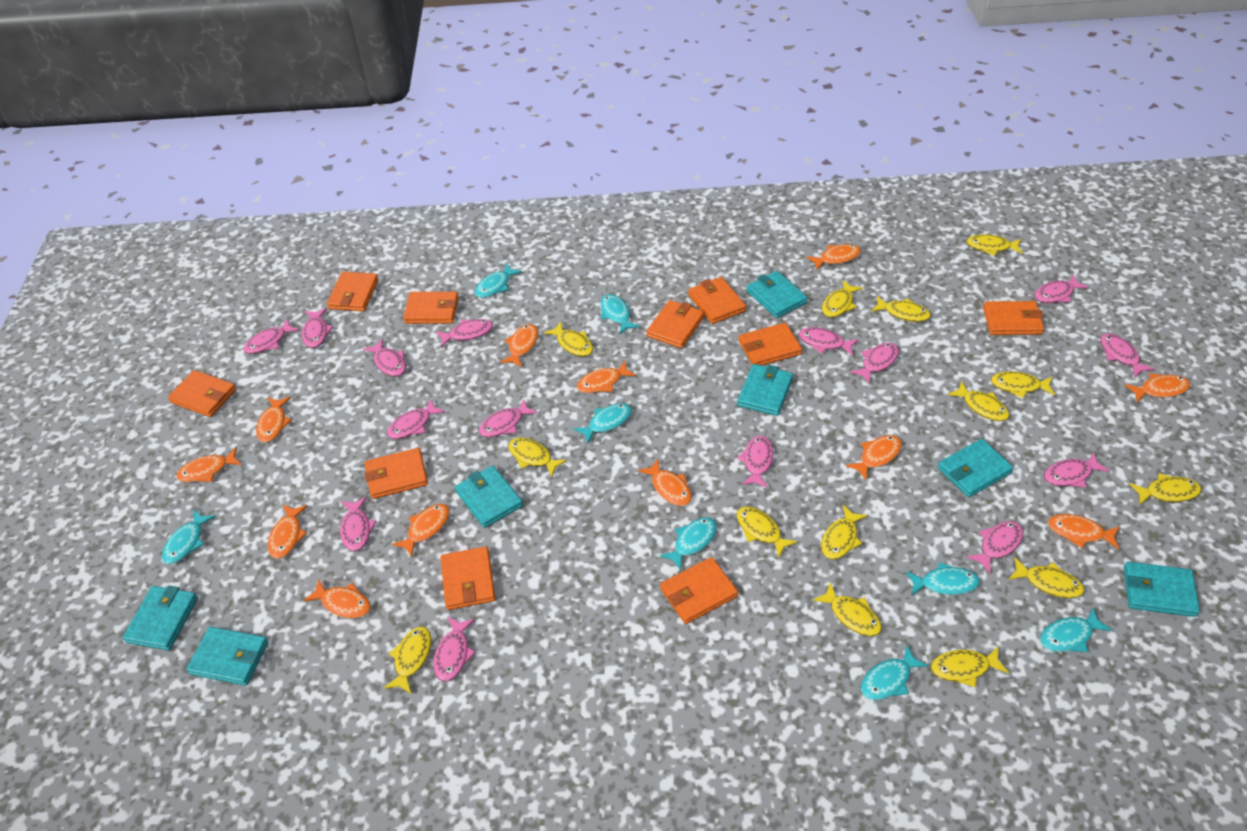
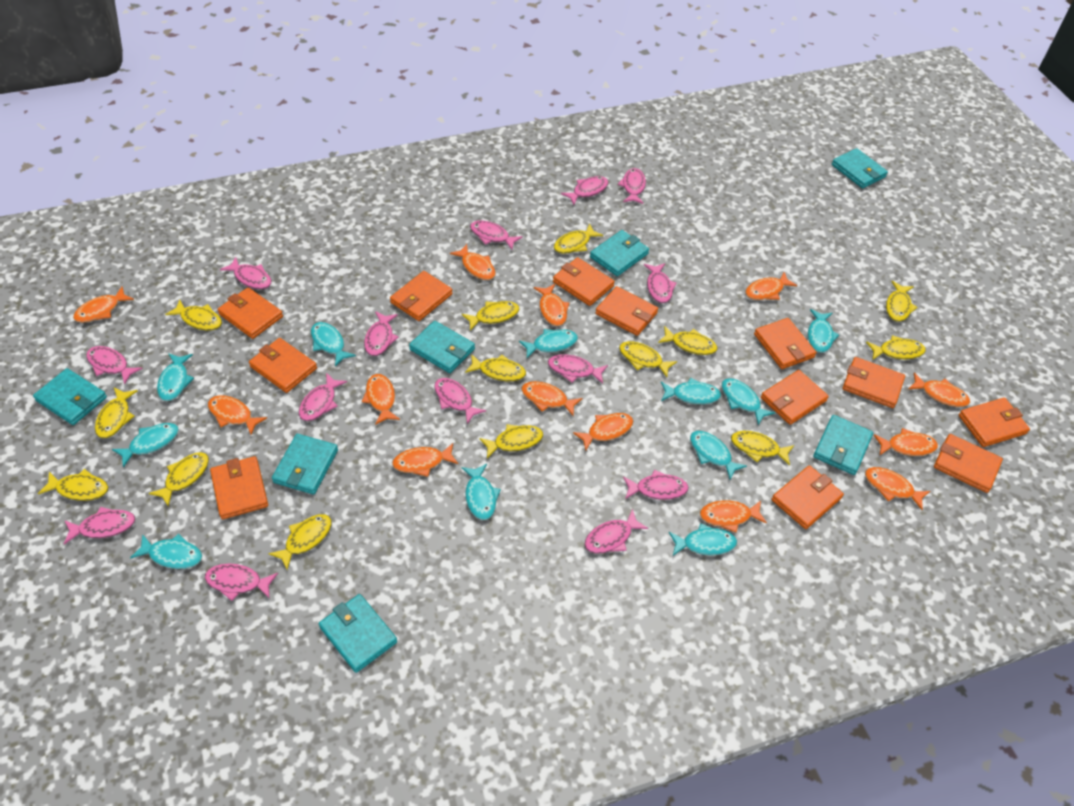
orange fish: 12 -> 13
orange wallet: 10 -> 12
pink fish: 15 -> 14
turquoise fish: 8 -> 11

